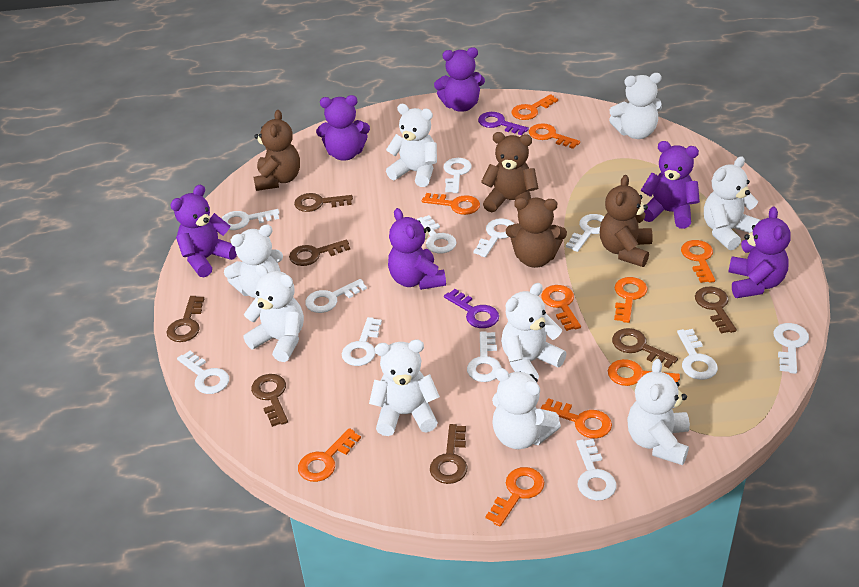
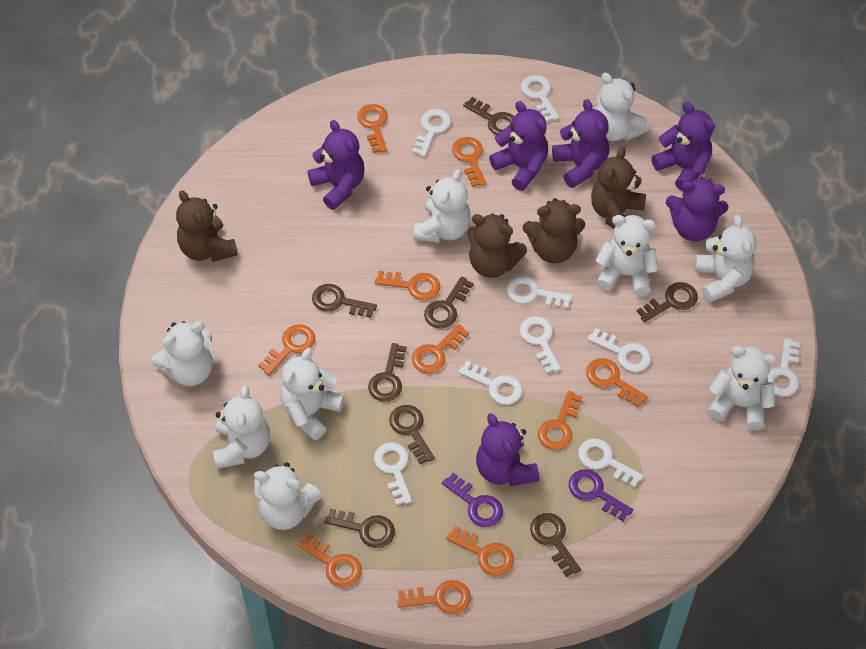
brown key: 7 -> 8
white key: 12 -> 9

